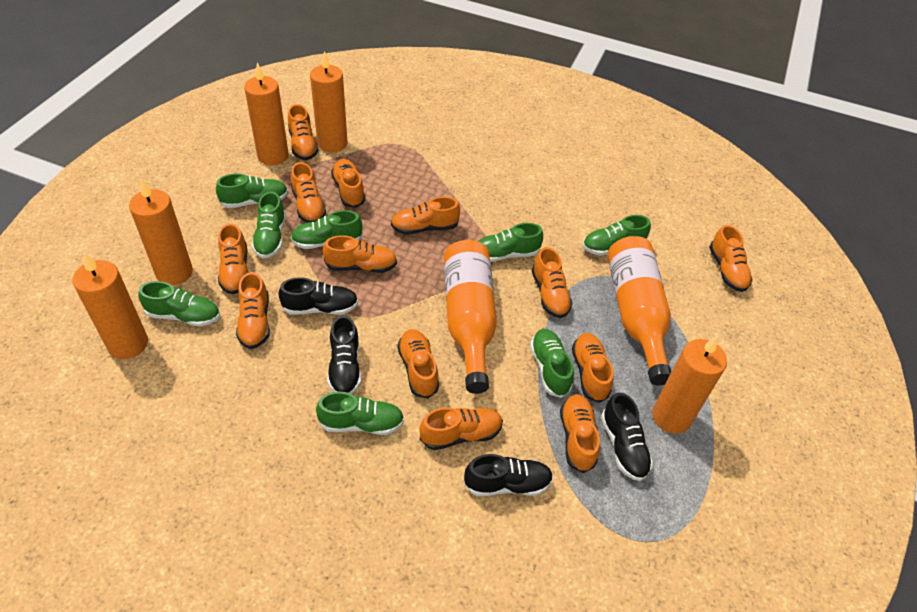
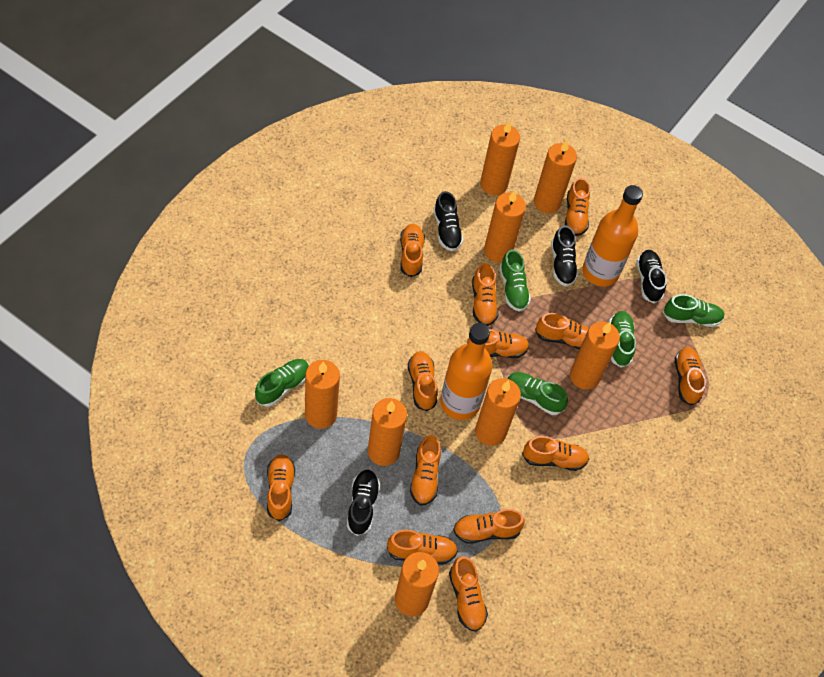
green shoe: 8 -> 5
orange candle: 5 -> 8

